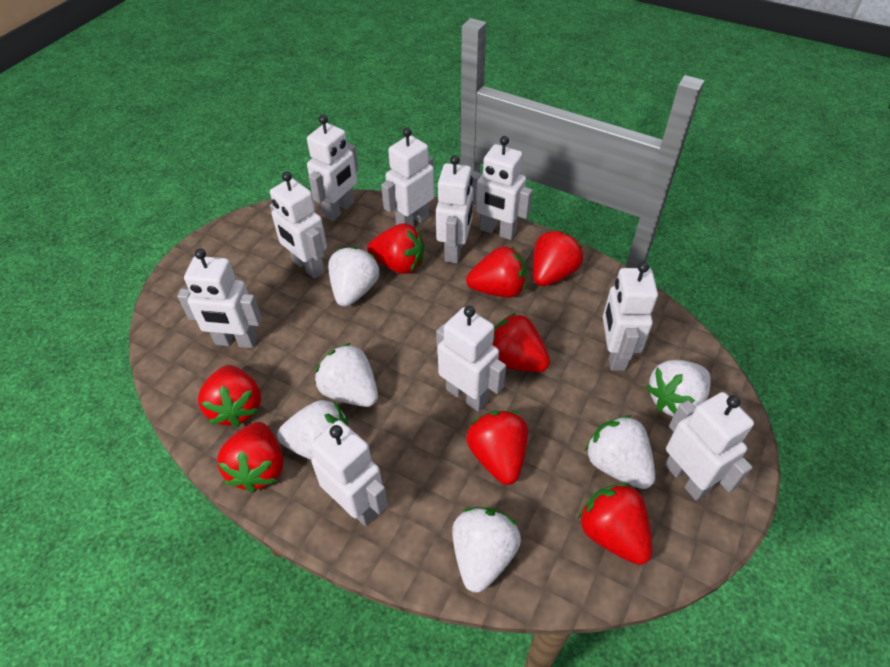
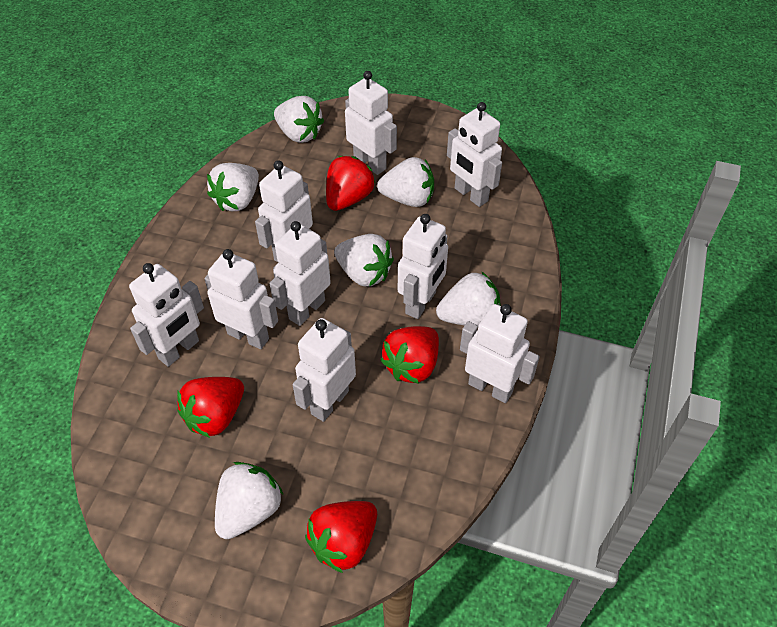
red strawberry: 8 -> 4
white robot: 10 -> 9

